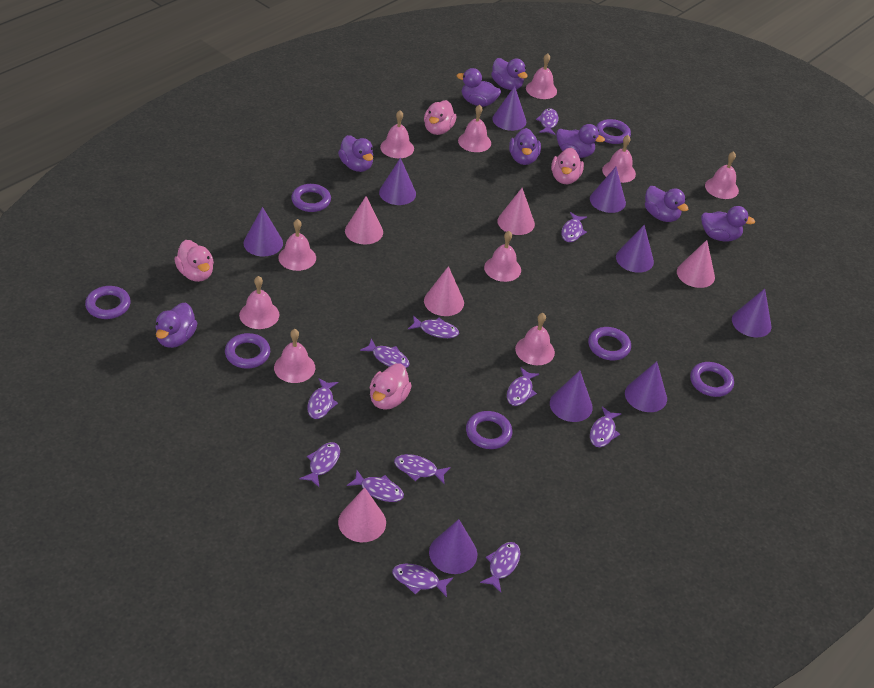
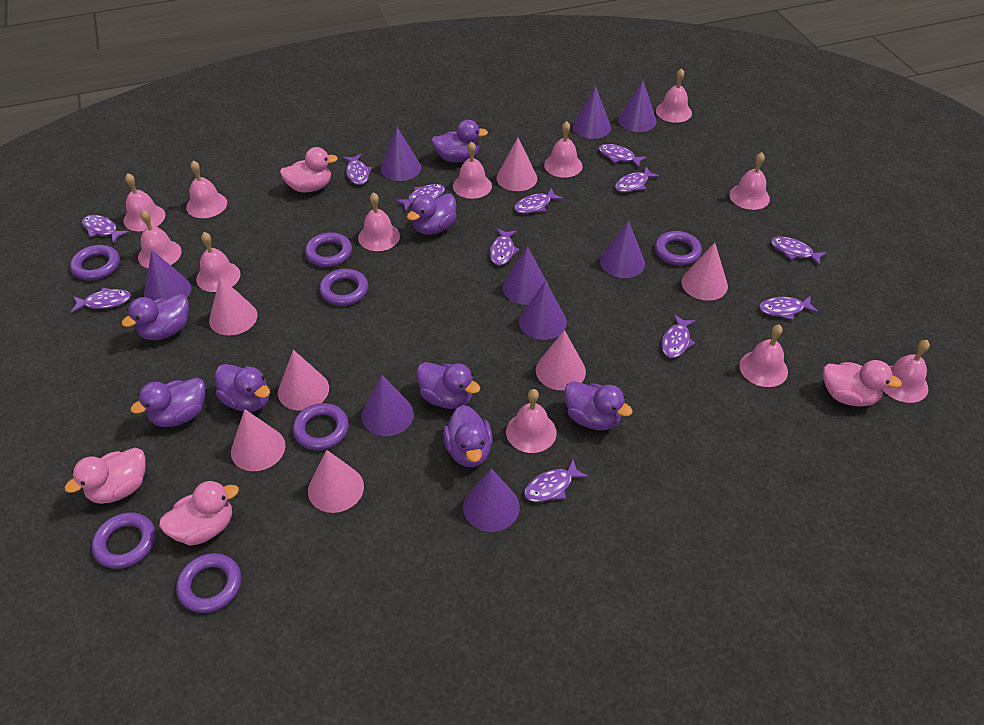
pink bell: 10 -> 12
pink cone: 5 -> 7

